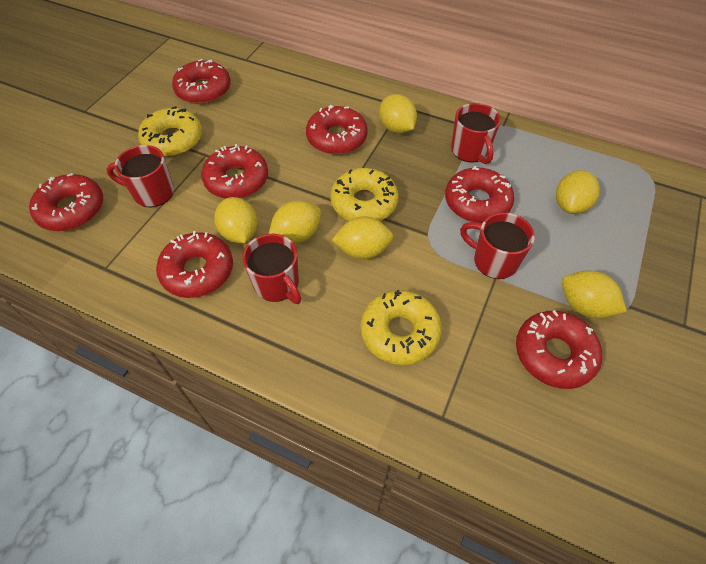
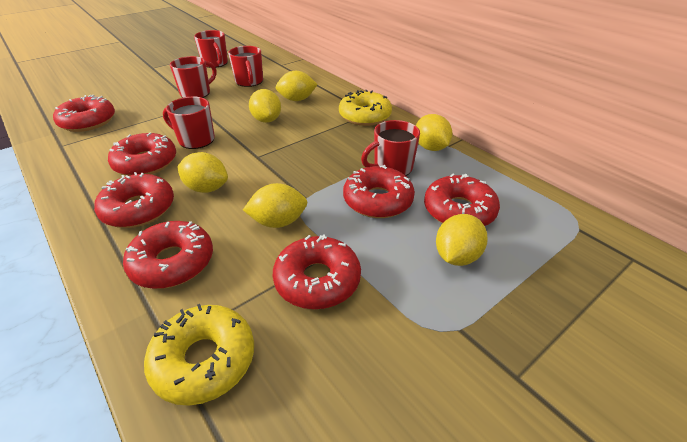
red mug: 4 -> 5
yellow donut: 3 -> 2

